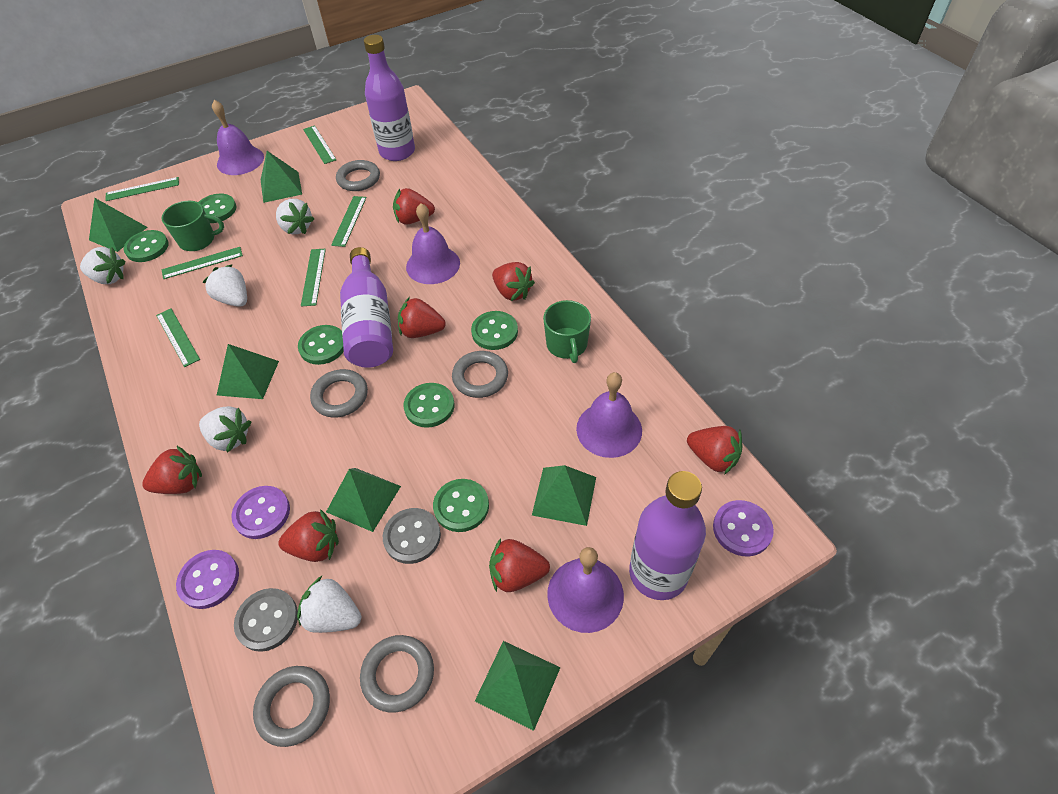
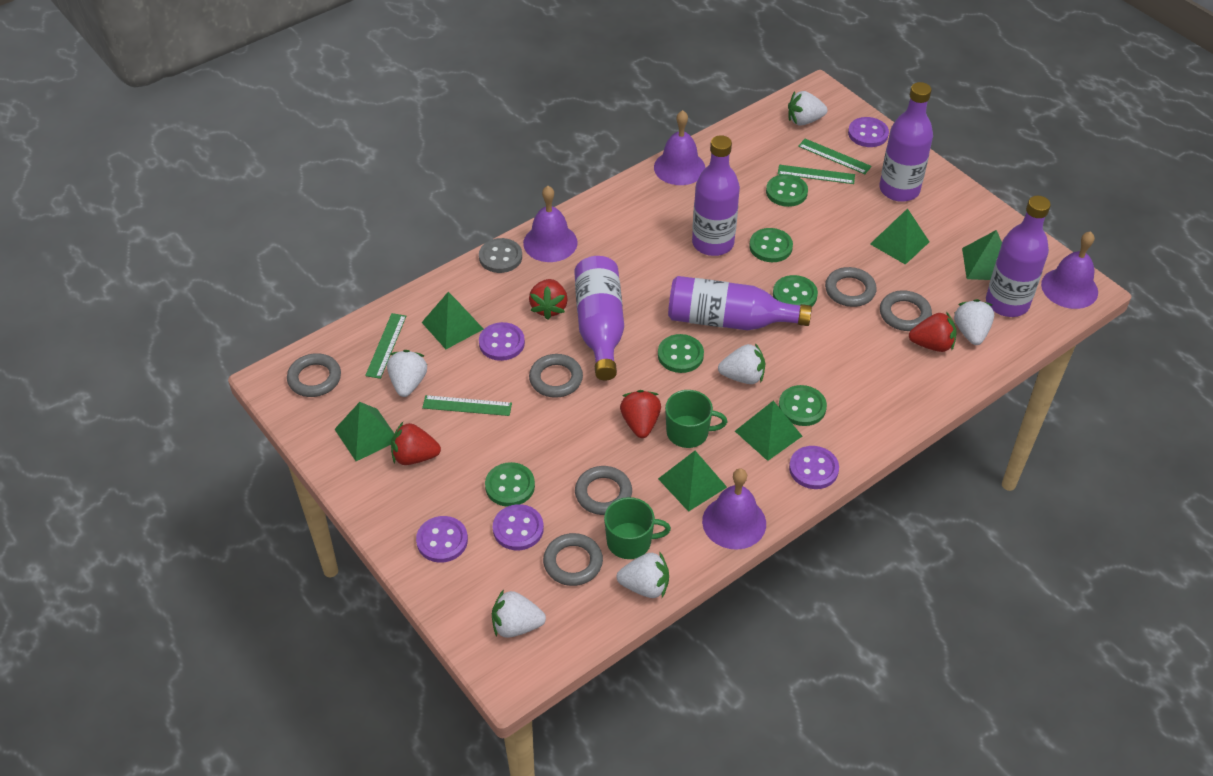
green ruler: 6 -> 4
grey button: 2 -> 1
grey ring: 5 -> 6
purple bottle: 3 -> 5
purple button: 3 -> 5
red strawberry: 7 -> 4
white strawberry: 5 -> 6

